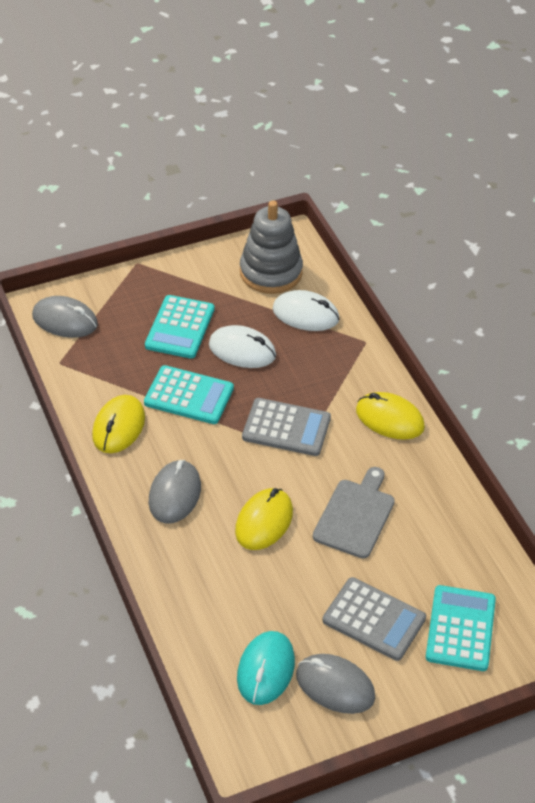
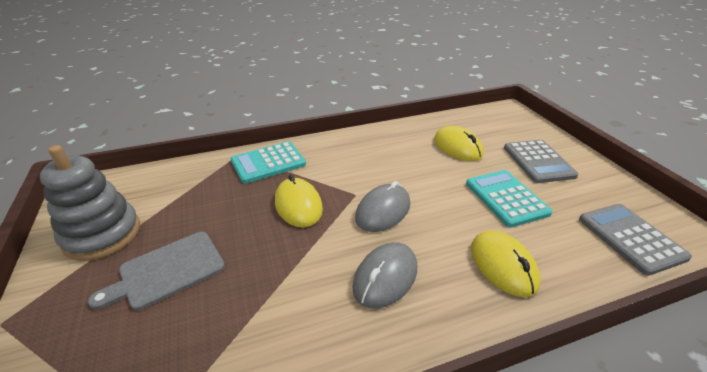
grey mouse: 3 -> 2
turquoise calculator: 3 -> 2
turquoise mouse: 1 -> 0
white mouse: 2 -> 0

